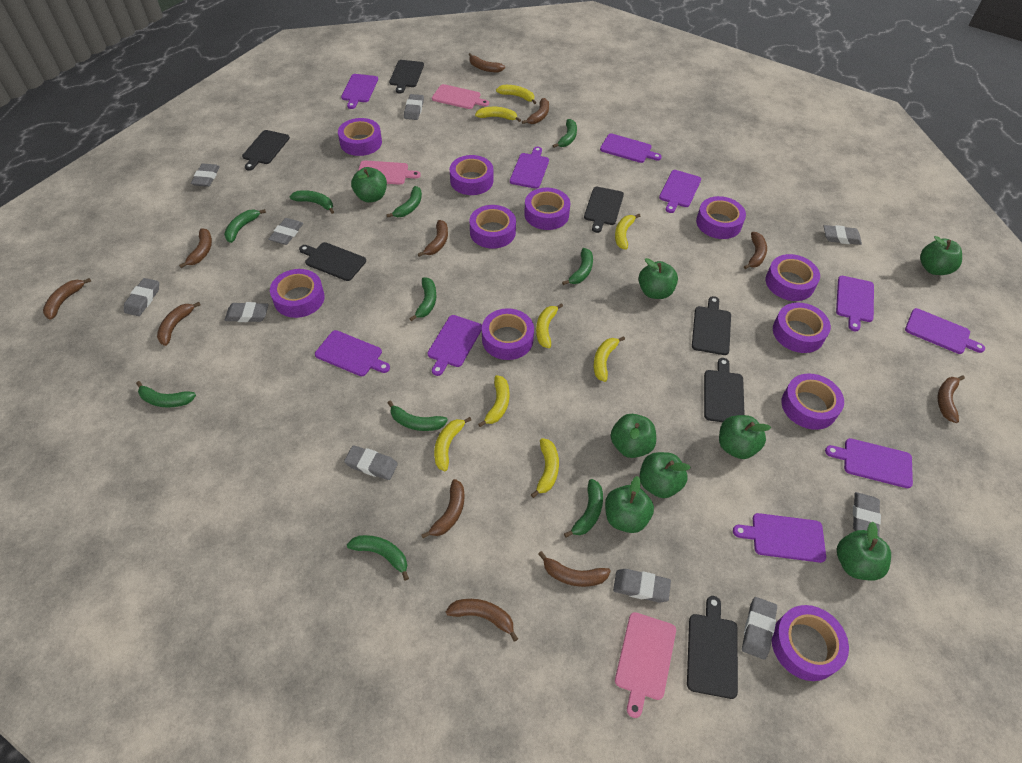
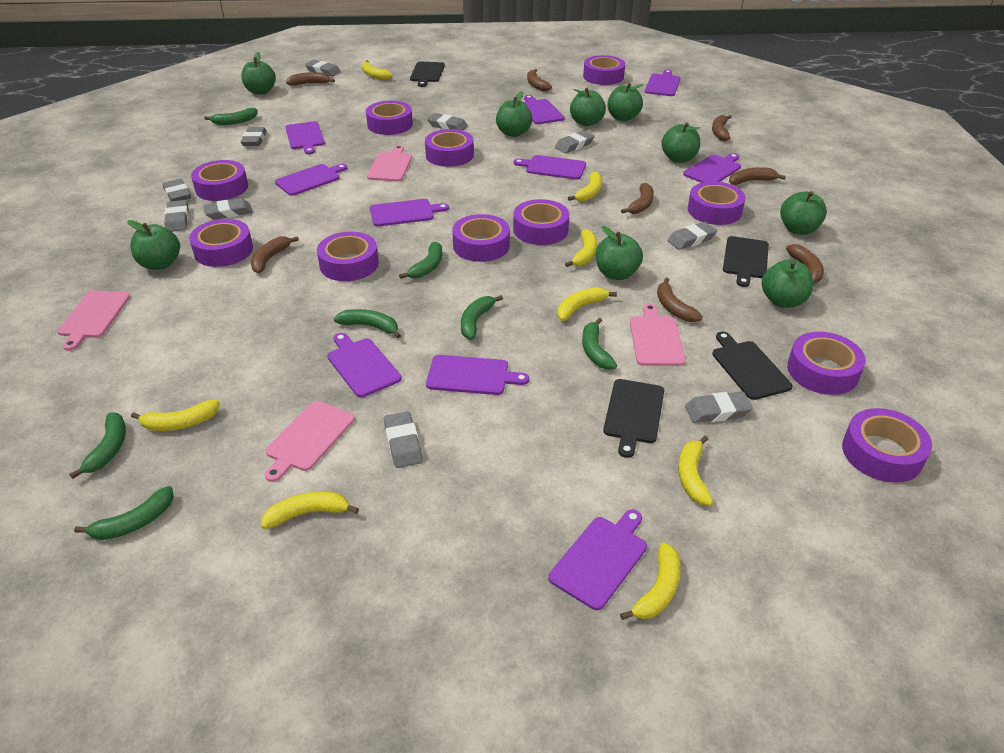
black cutting board: 7 -> 4
brown banana: 11 -> 8
green apple: 8 -> 9
green banana: 10 -> 7
pink cutting board: 3 -> 4

